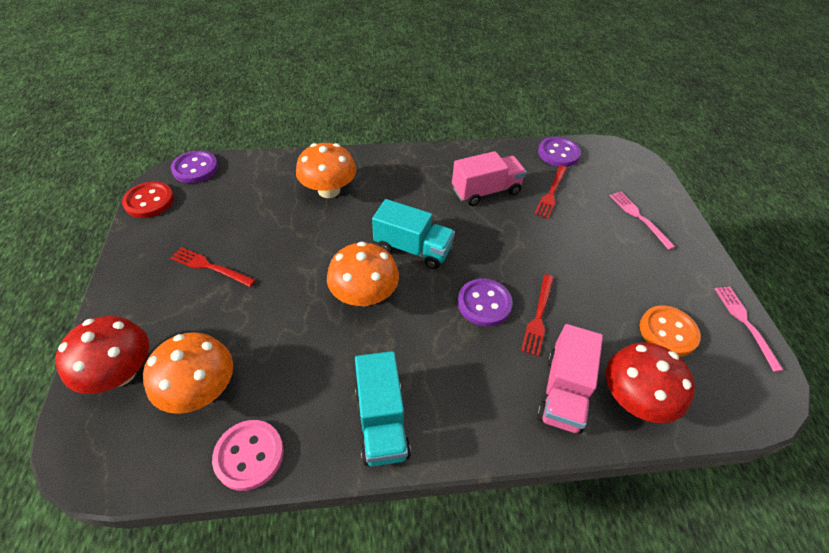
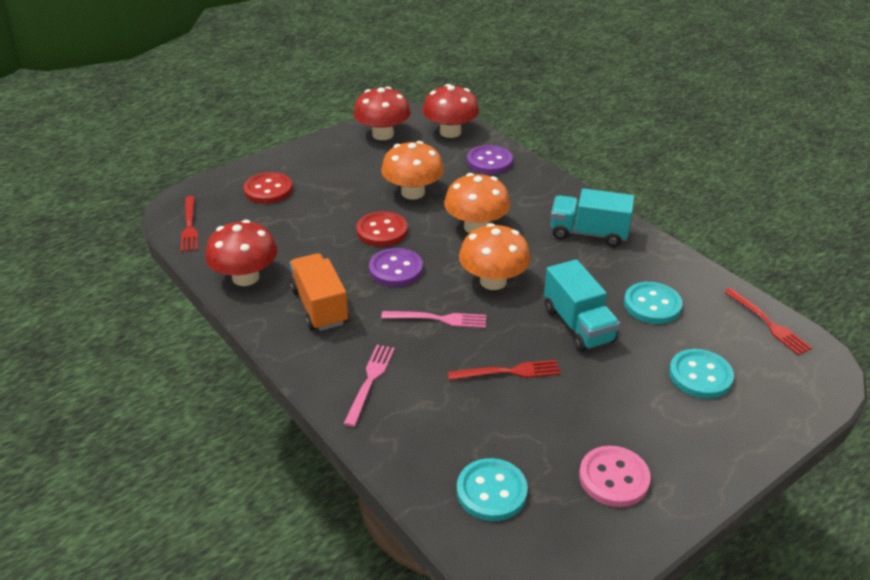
orange button: 1 -> 0
orange truck: 0 -> 1
pink truck: 2 -> 0
purple button: 3 -> 2
red button: 1 -> 2
red mushroom: 2 -> 3
turquoise button: 0 -> 3

